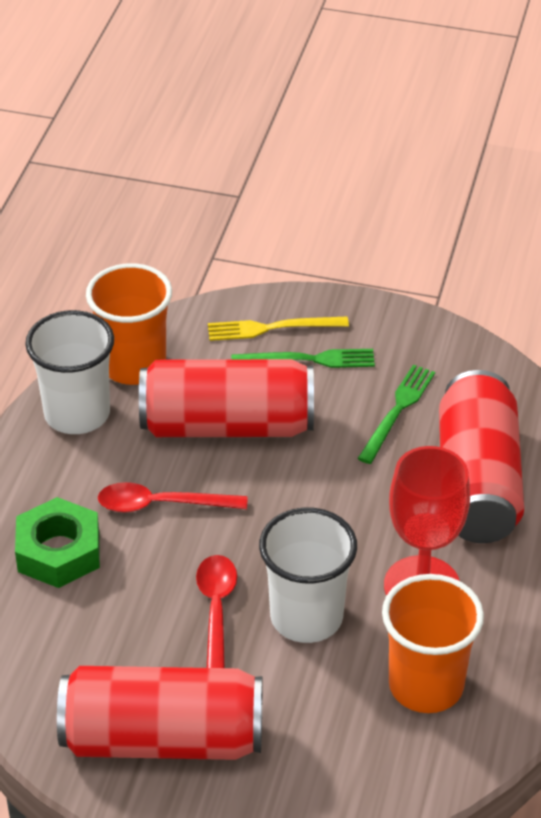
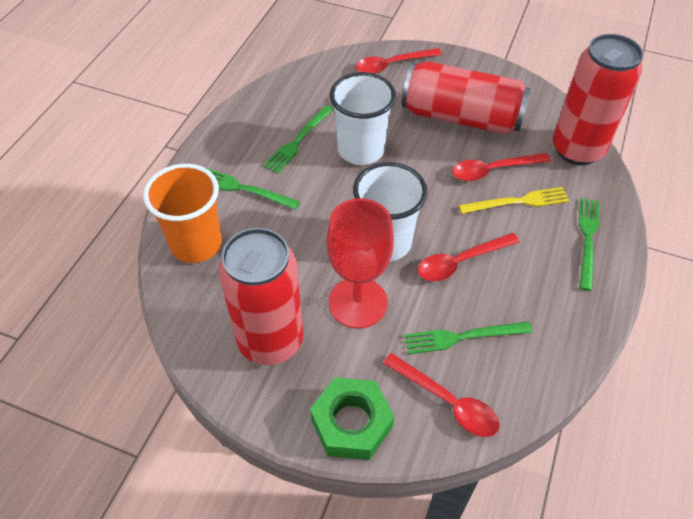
green fork: 2 -> 4
orange cup: 2 -> 1
red spoon: 2 -> 4

